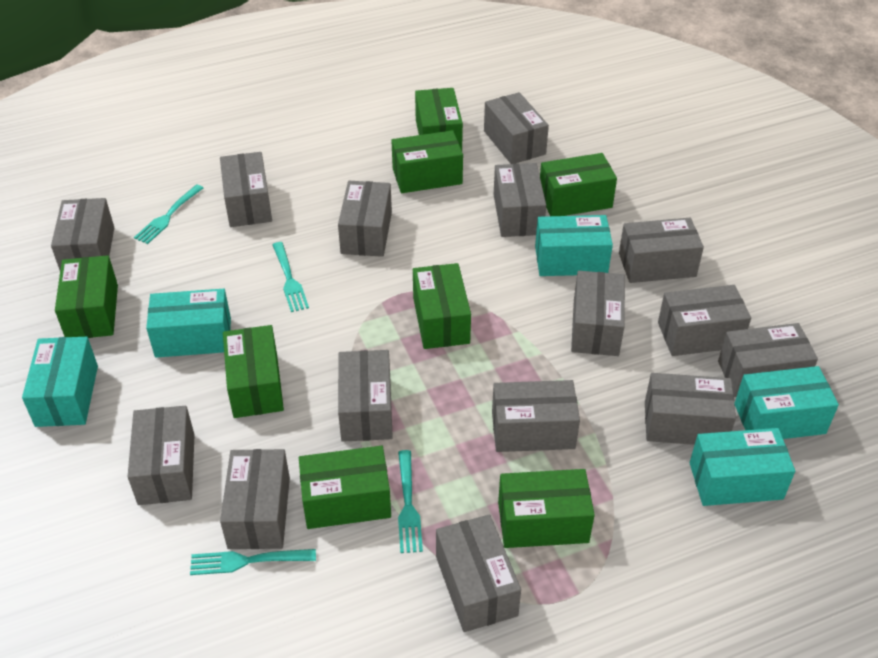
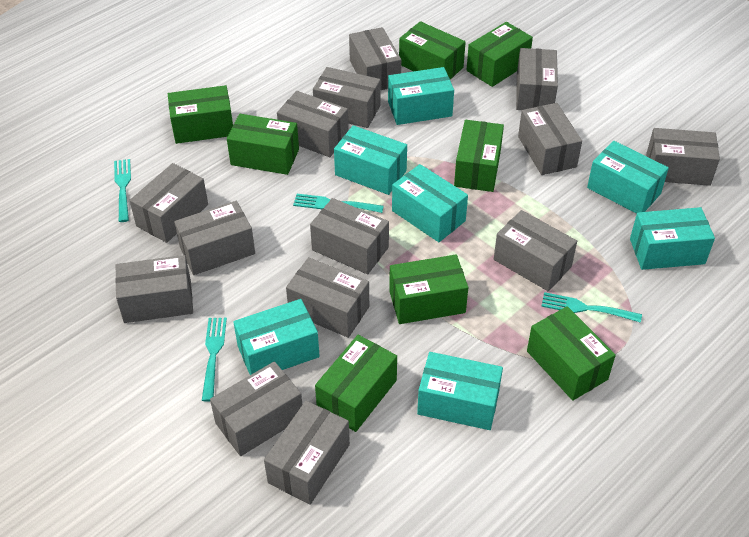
grey box: 15 -> 14
turquoise box: 5 -> 7

